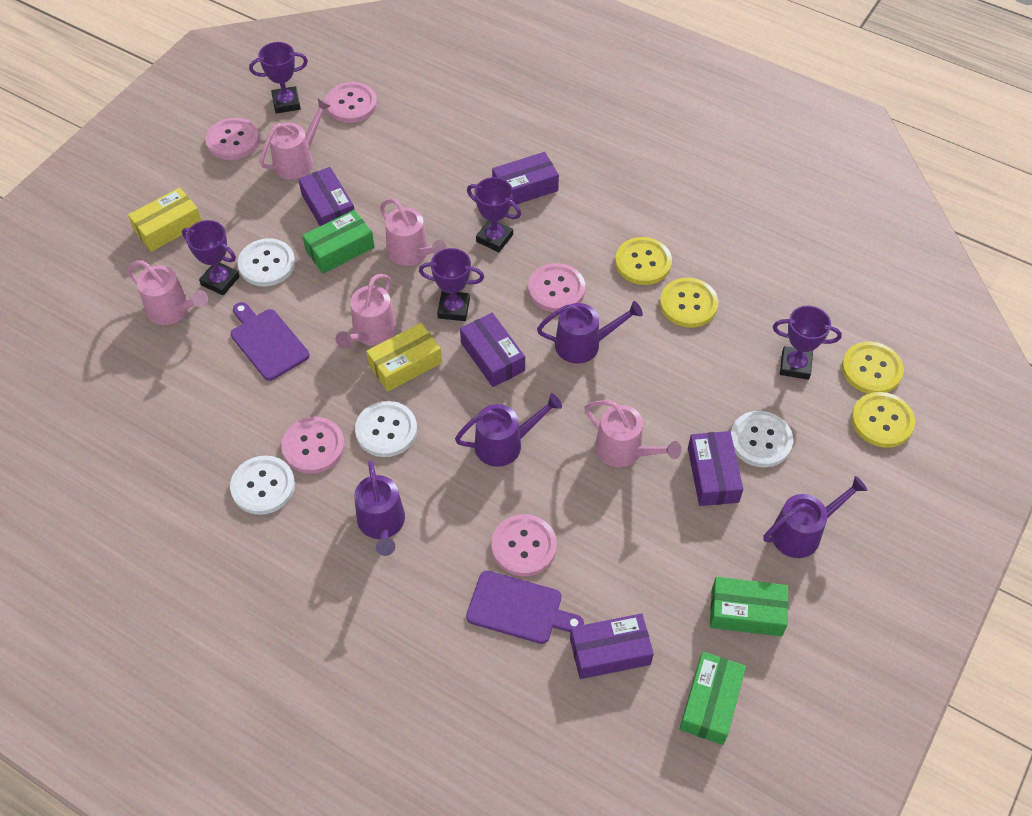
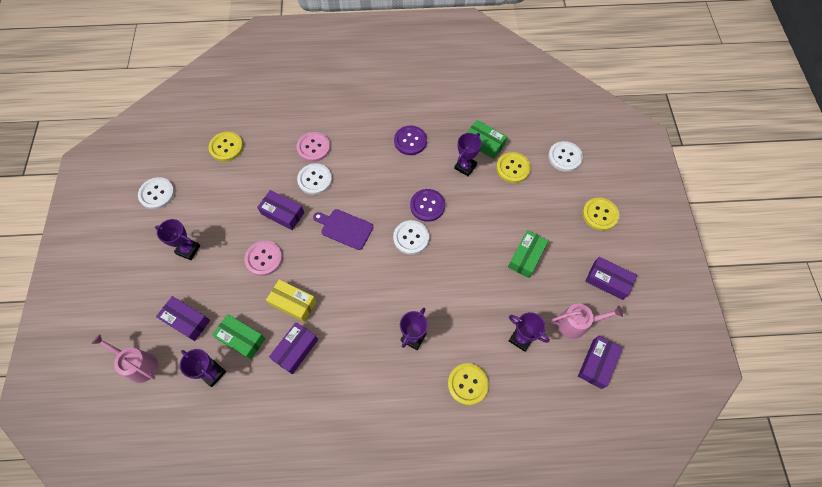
pink button: 5 -> 2
pink watering can: 5 -> 2
purple button: 0 -> 2
purple cutting board: 2 -> 1
purple watering can: 4 -> 0
yellow box: 2 -> 1

